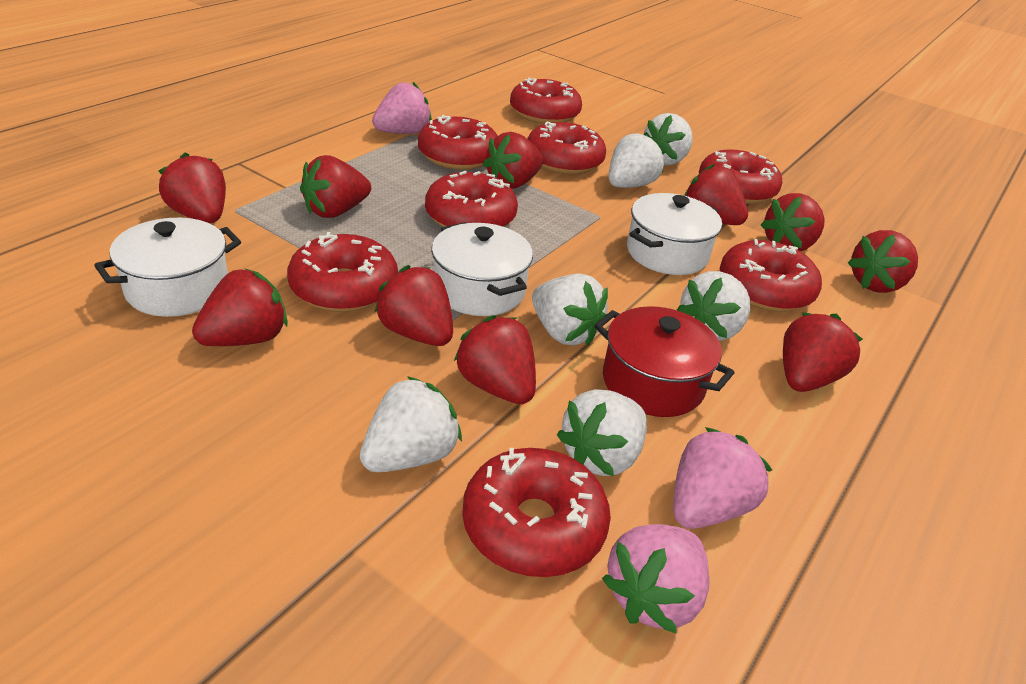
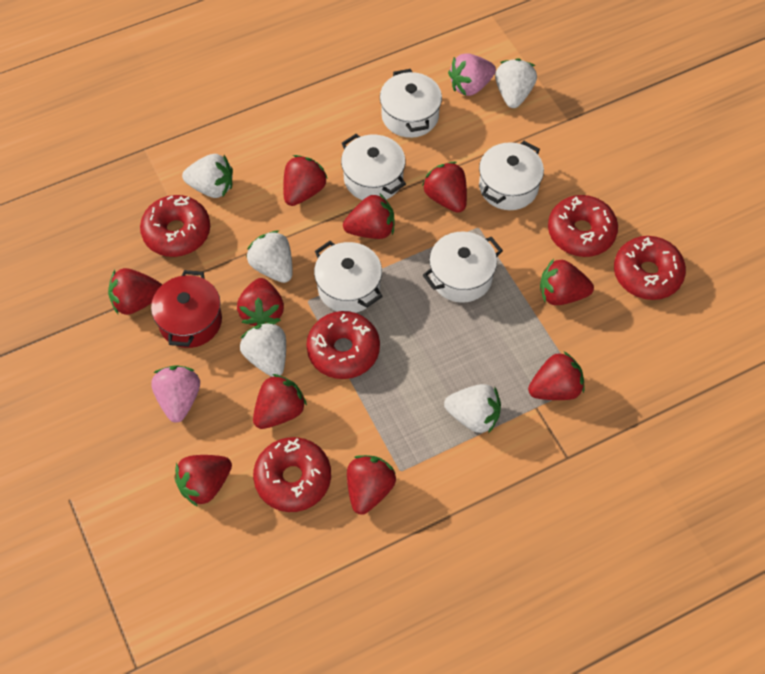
pink strawberry: 3 -> 2
red donut: 8 -> 5
white pot: 3 -> 5
white strawberry: 6 -> 5

